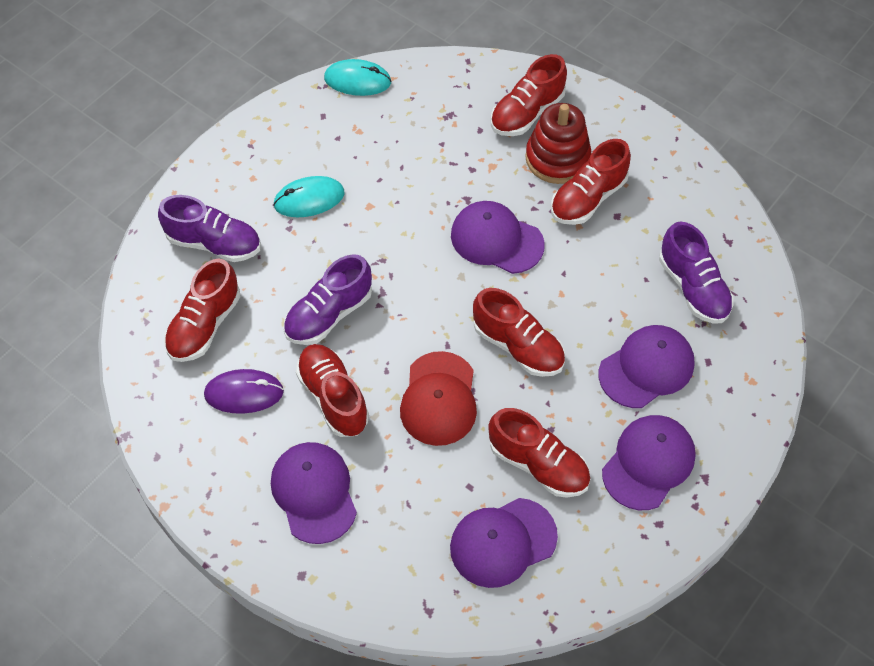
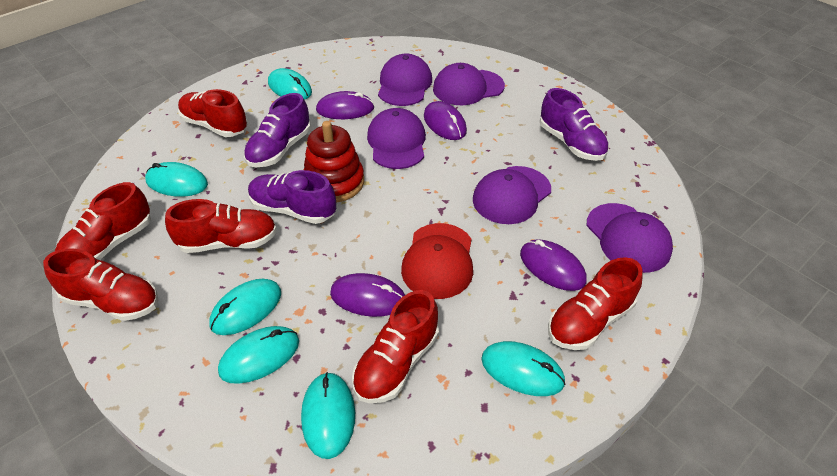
purple mouse: 1 -> 4
turquoise mouse: 2 -> 6

